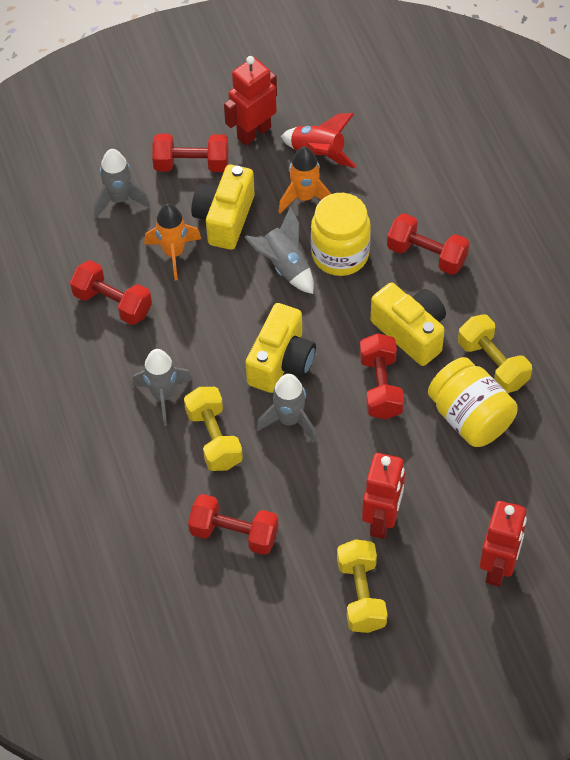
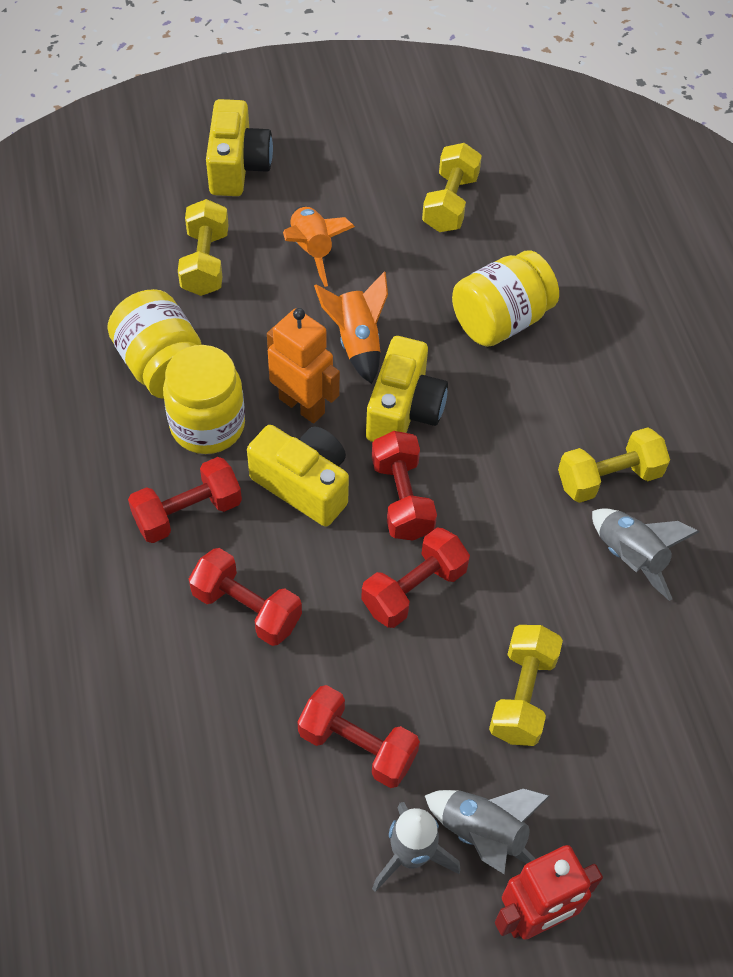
grey rocket: 4 -> 3
orange robot: 0 -> 1
red robot: 3 -> 1
red rocket: 1 -> 0
yellow dumbbell: 3 -> 4
yellow jar: 2 -> 3

